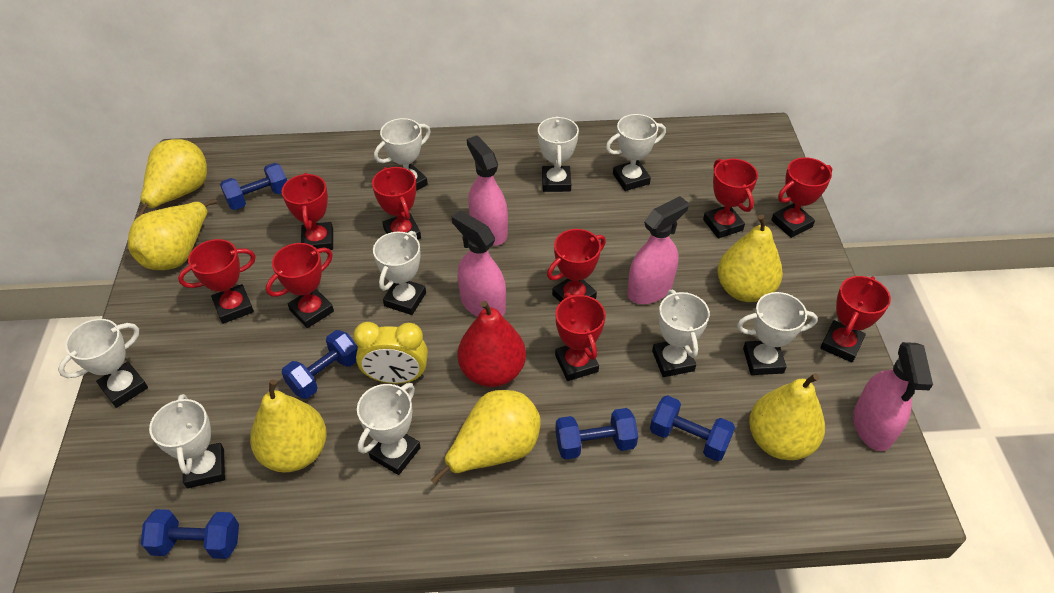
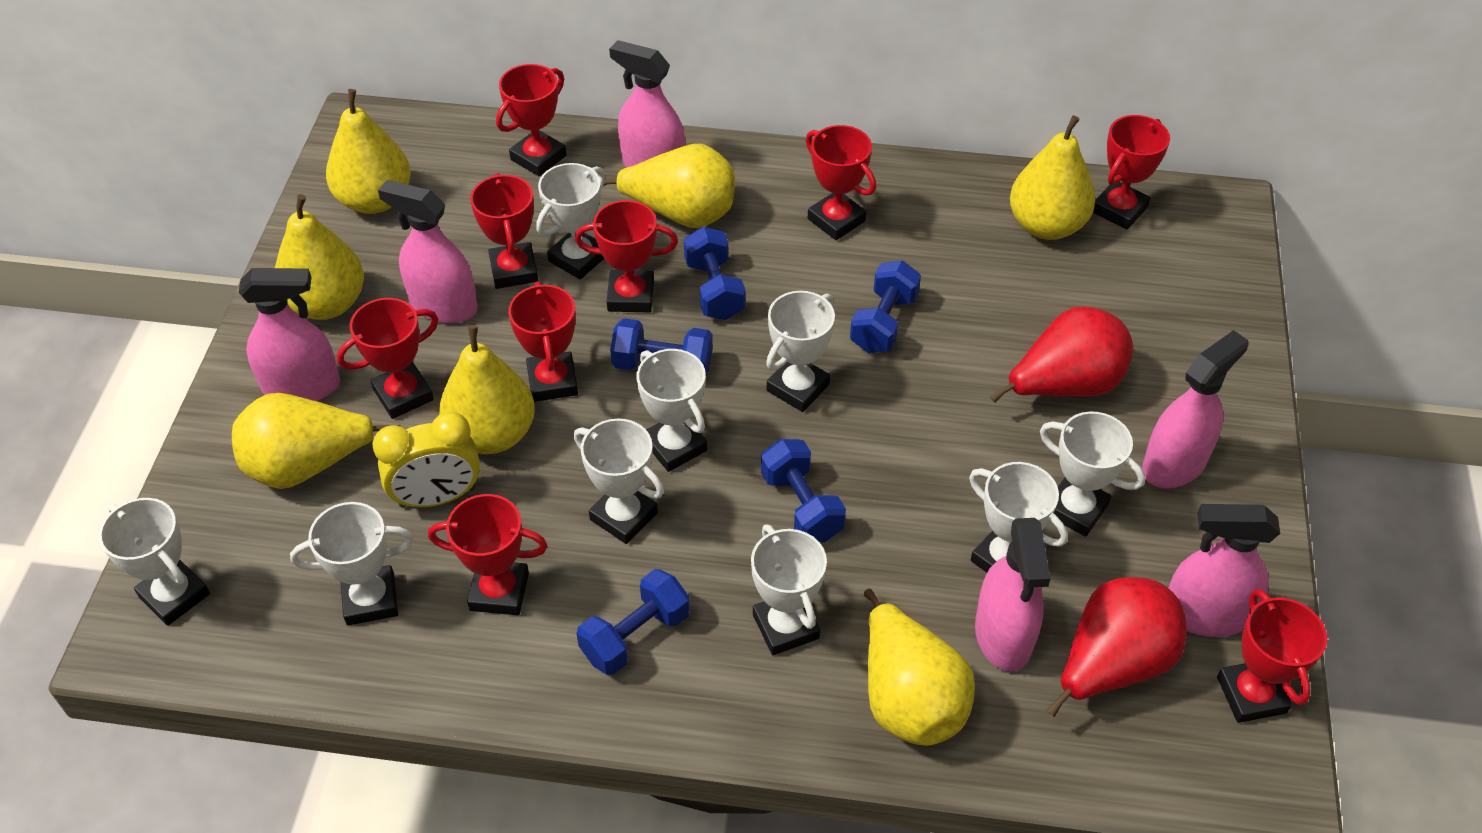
pink spray bottle: 4 -> 6
red pear: 1 -> 2
yellow pear: 6 -> 7

